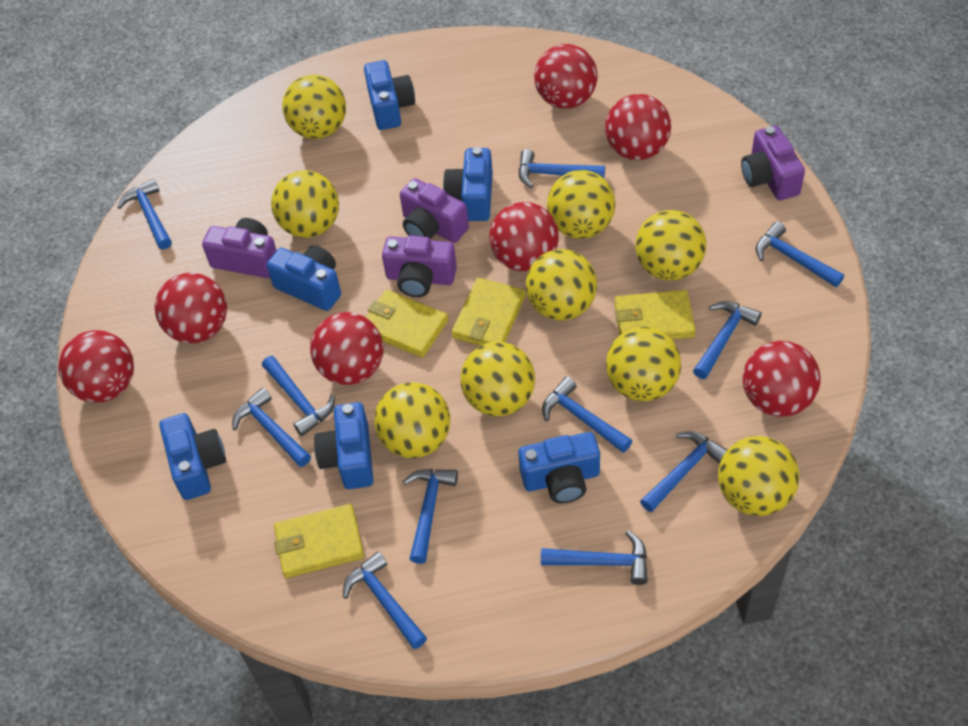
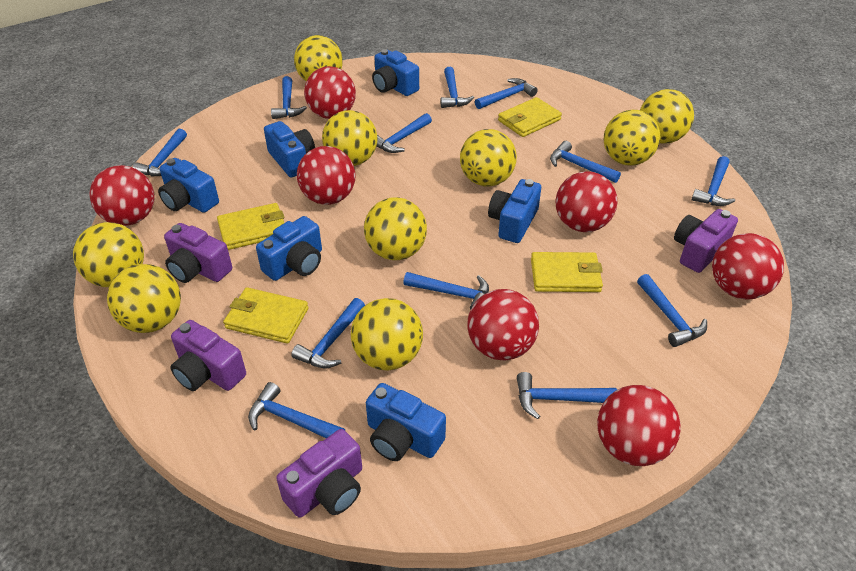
blue hammer: 11 -> 12

